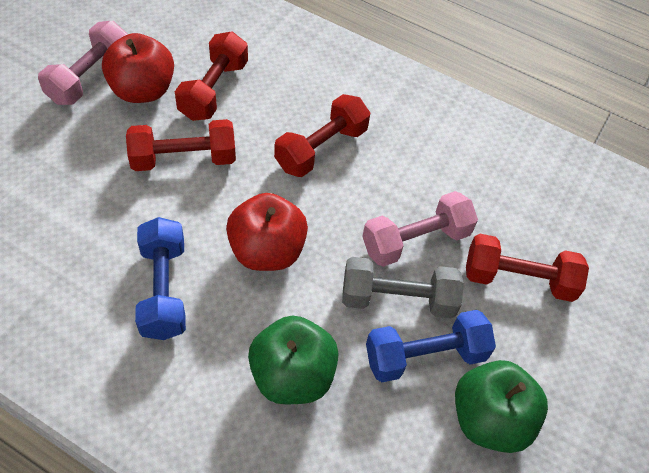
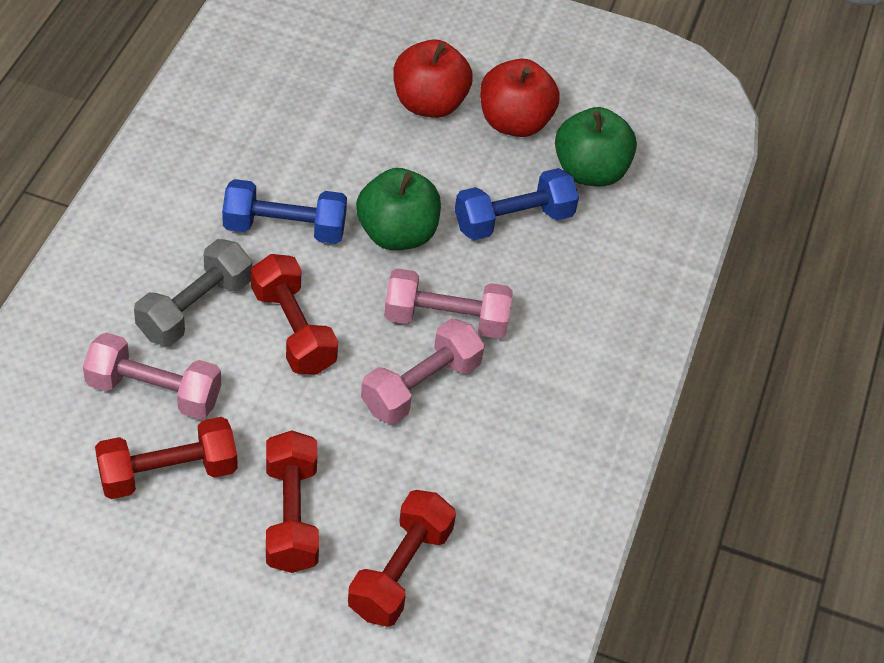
pink dumbbell: 2 -> 3

